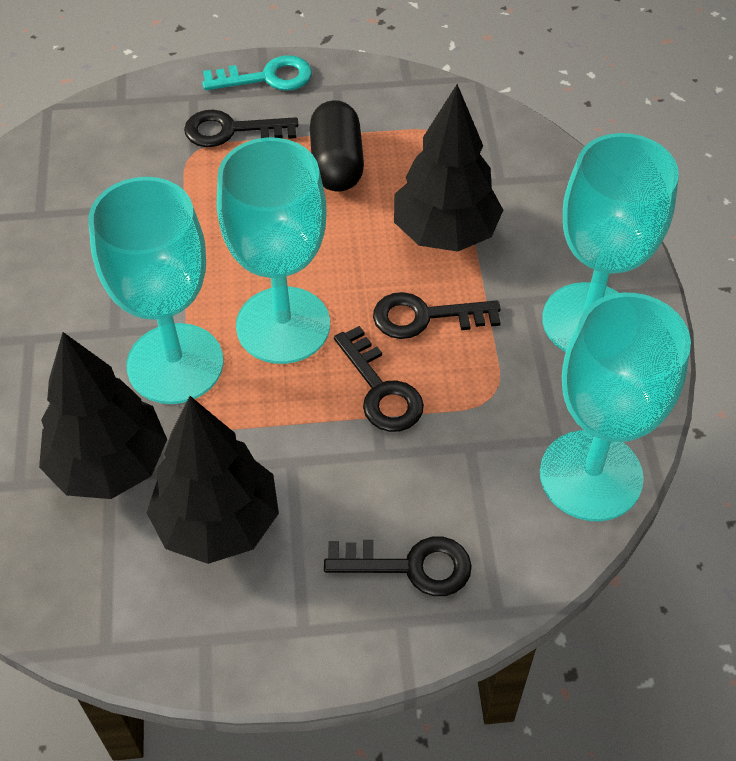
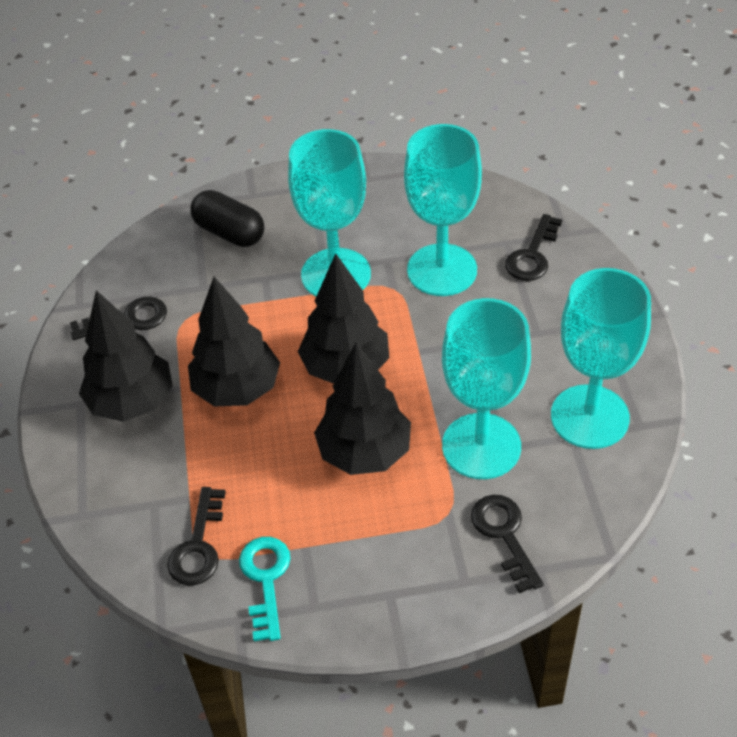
black tree: 3 -> 4

